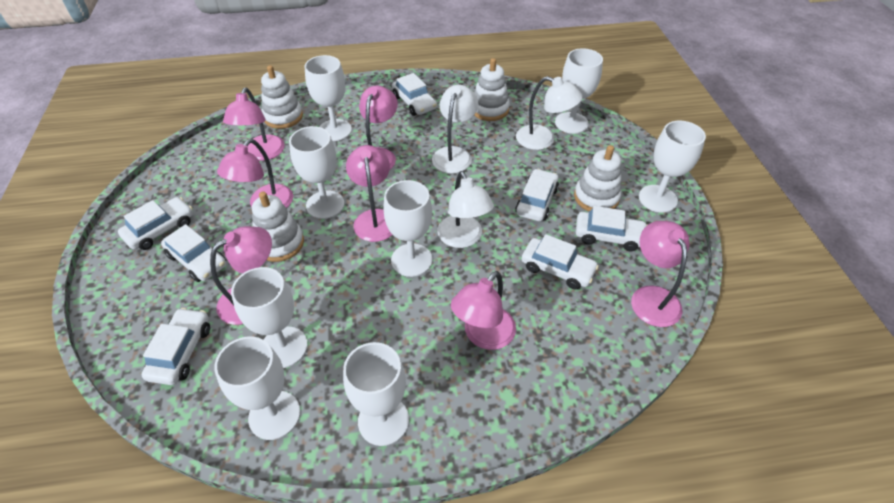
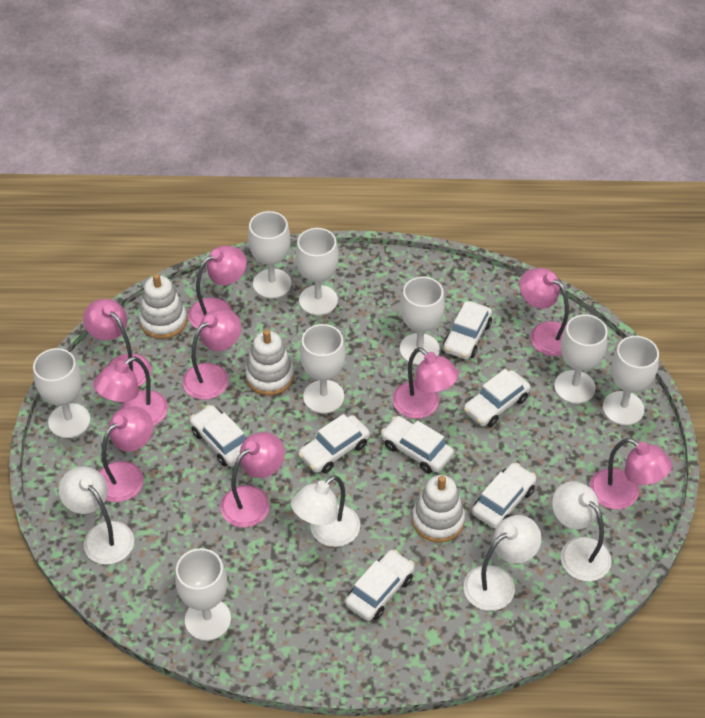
pink lamp: 7 -> 9
white lamp: 3 -> 4
white stacking toy: 4 -> 3

